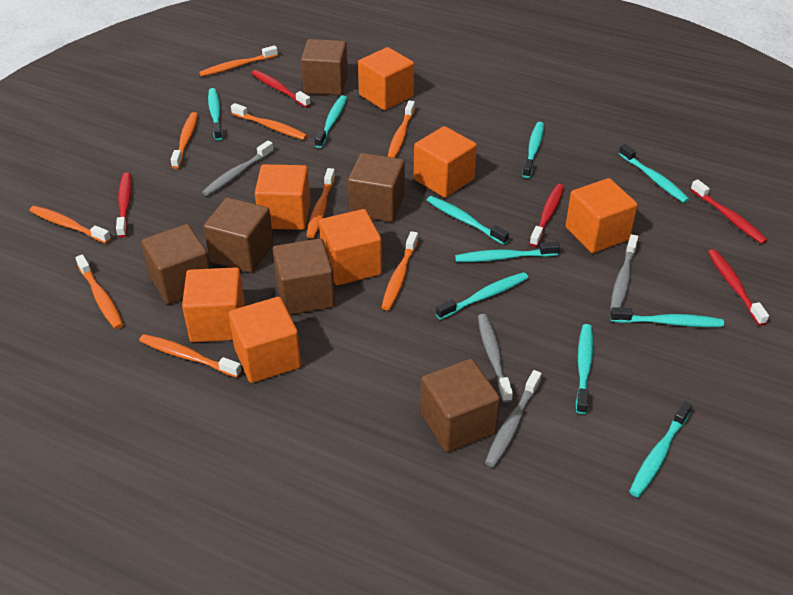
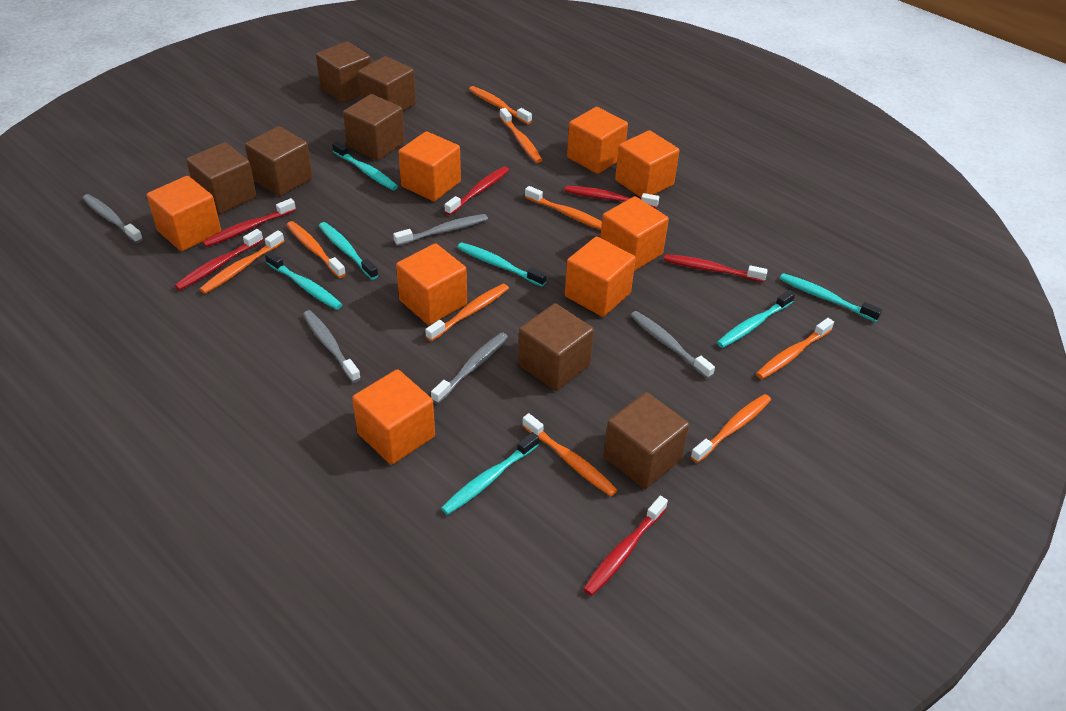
brown cube: 6 -> 7
grey toothbrush: 4 -> 5
orange cube: 7 -> 8
red toothbrush: 5 -> 6
turquoise toothbrush: 10 -> 7

